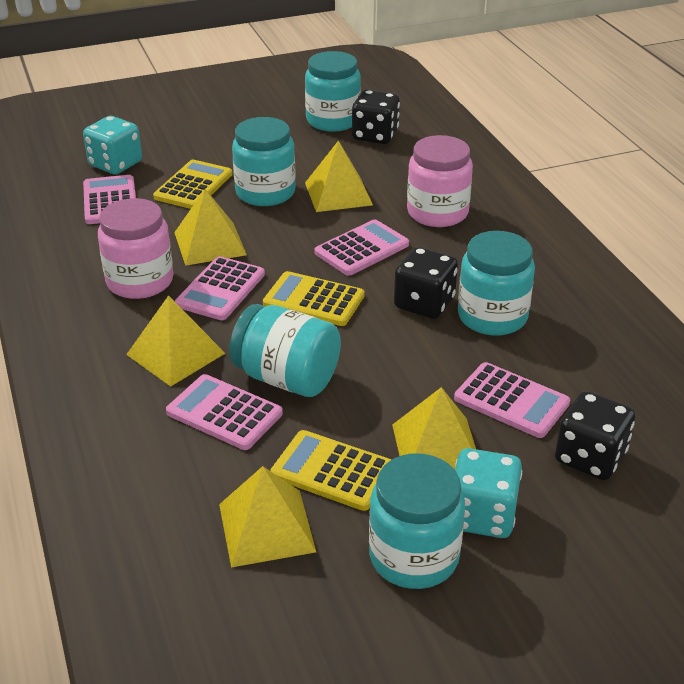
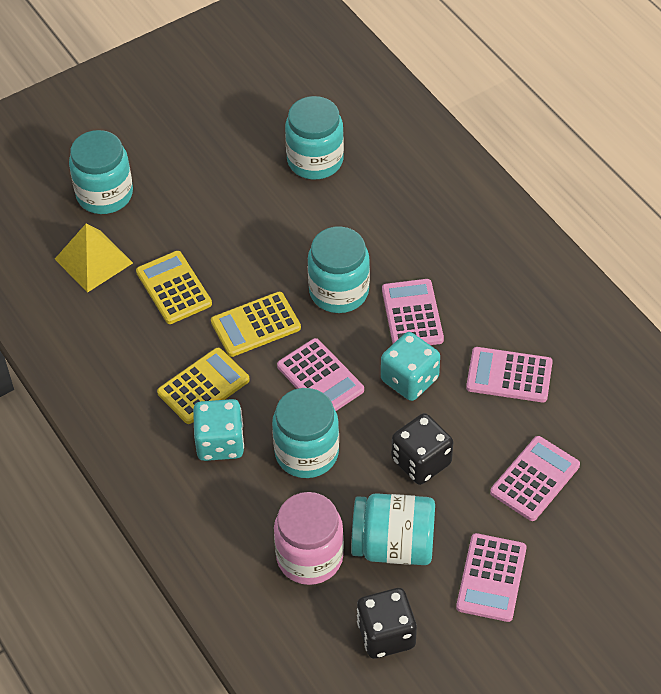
black dice: 3 -> 2
pink jar: 2 -> 1
yellow pyramid: 5 -> 1

